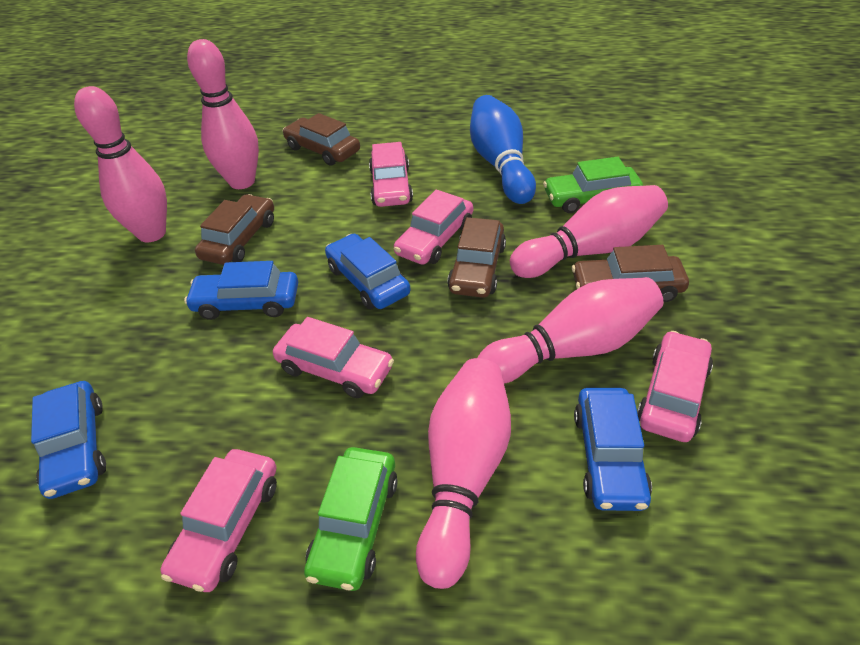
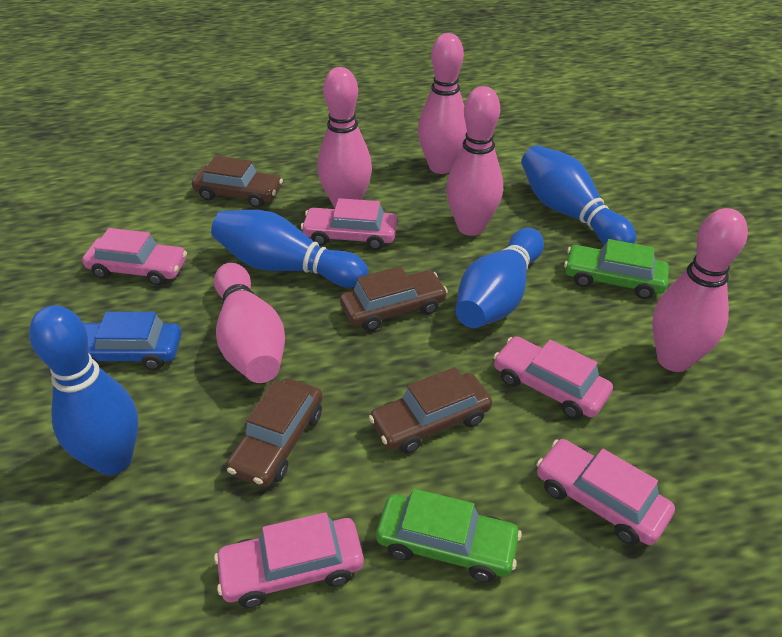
blue bowling pin: 1 -> 4
blue car: 4 -> 1

